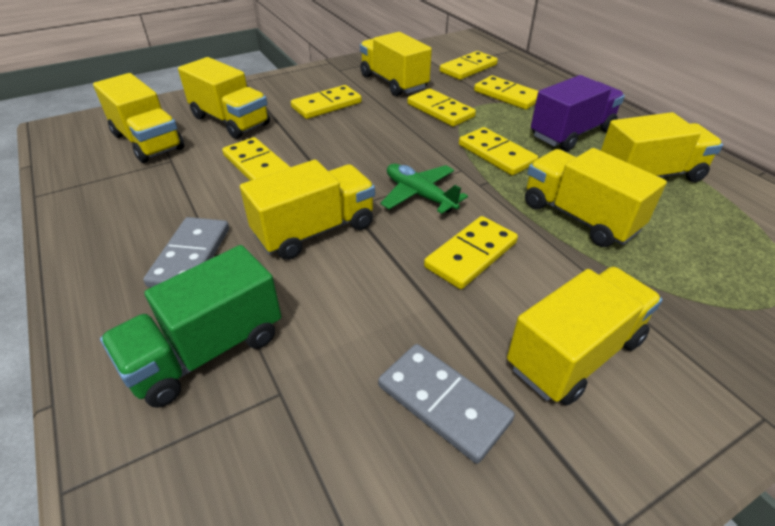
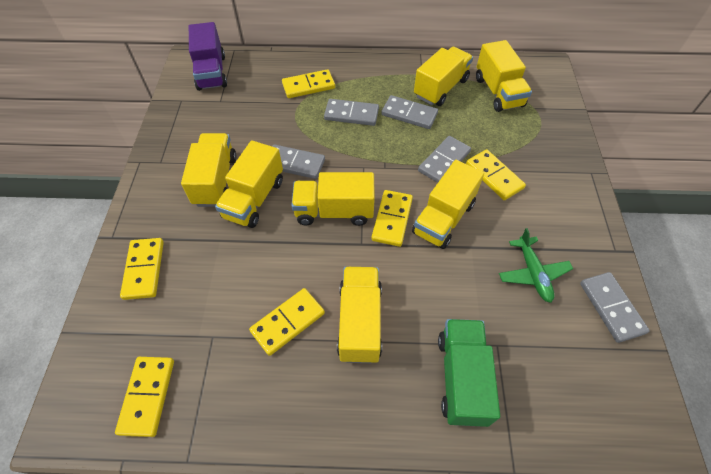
grey domino: 2 -> 5
yellow domino: 7 -> 6

